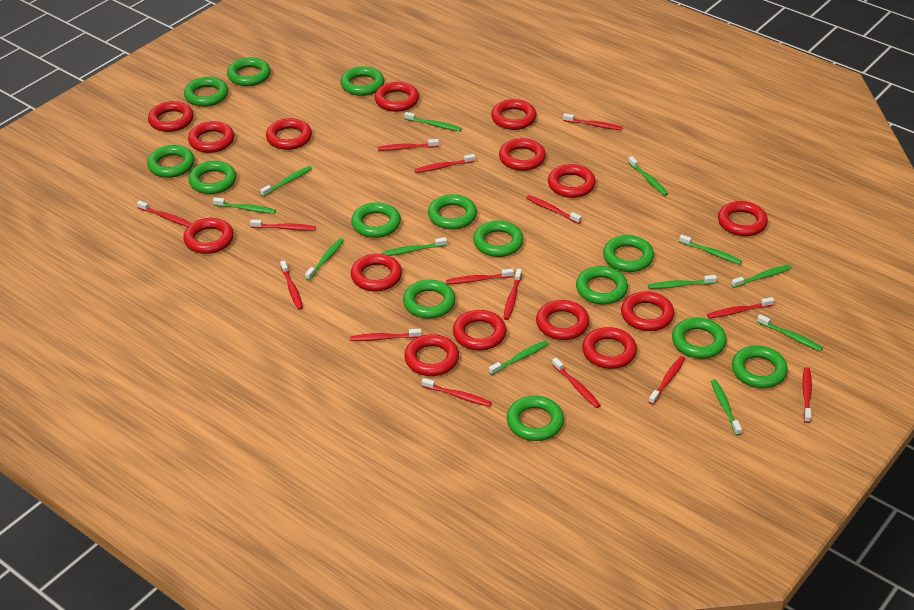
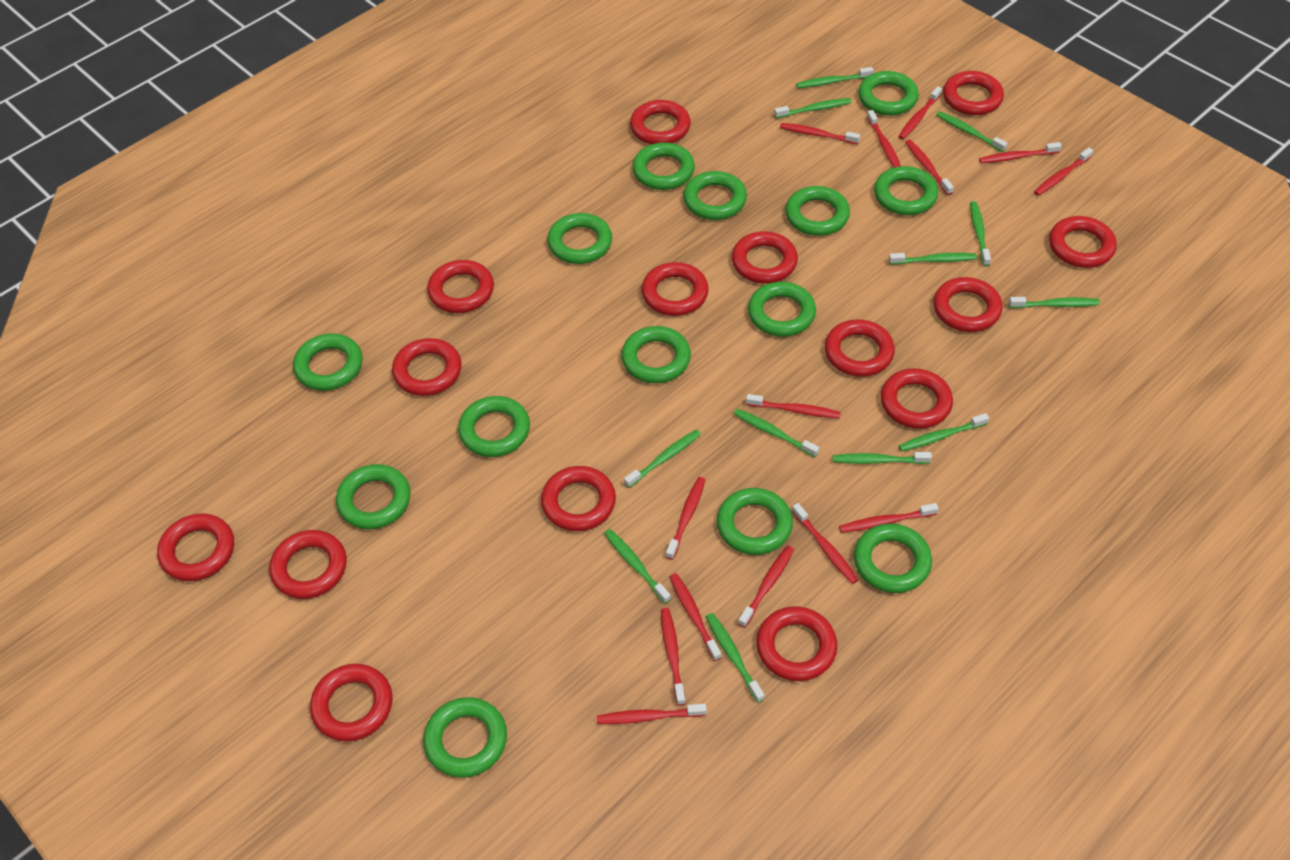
red toothbrush: 15 -> 14

